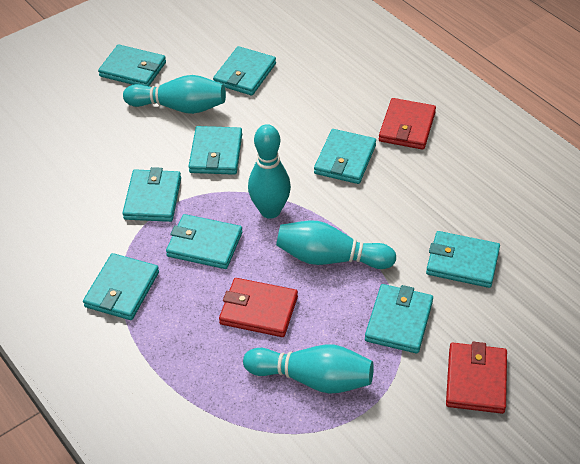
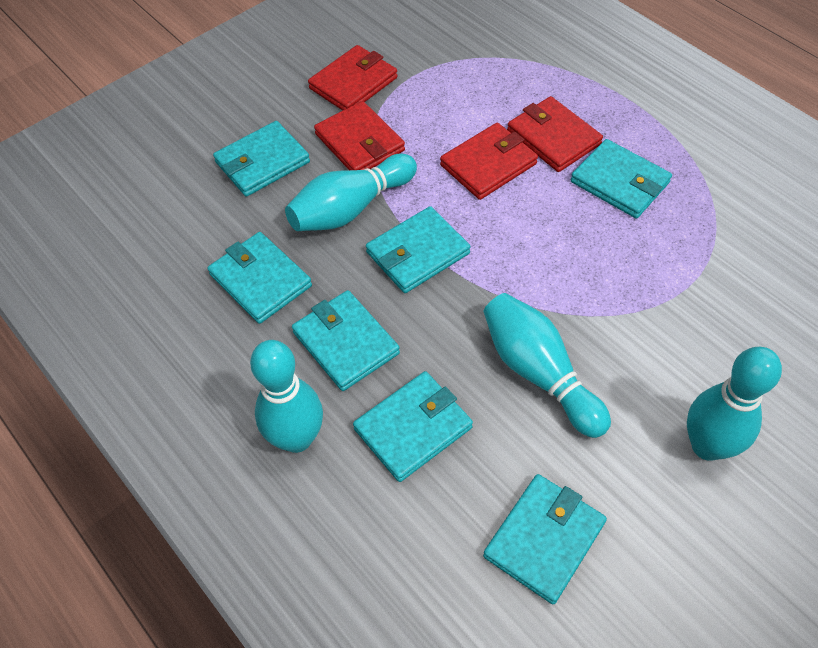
red wallet: 3 -> 4
turquoise wallet: 9 -> 7

